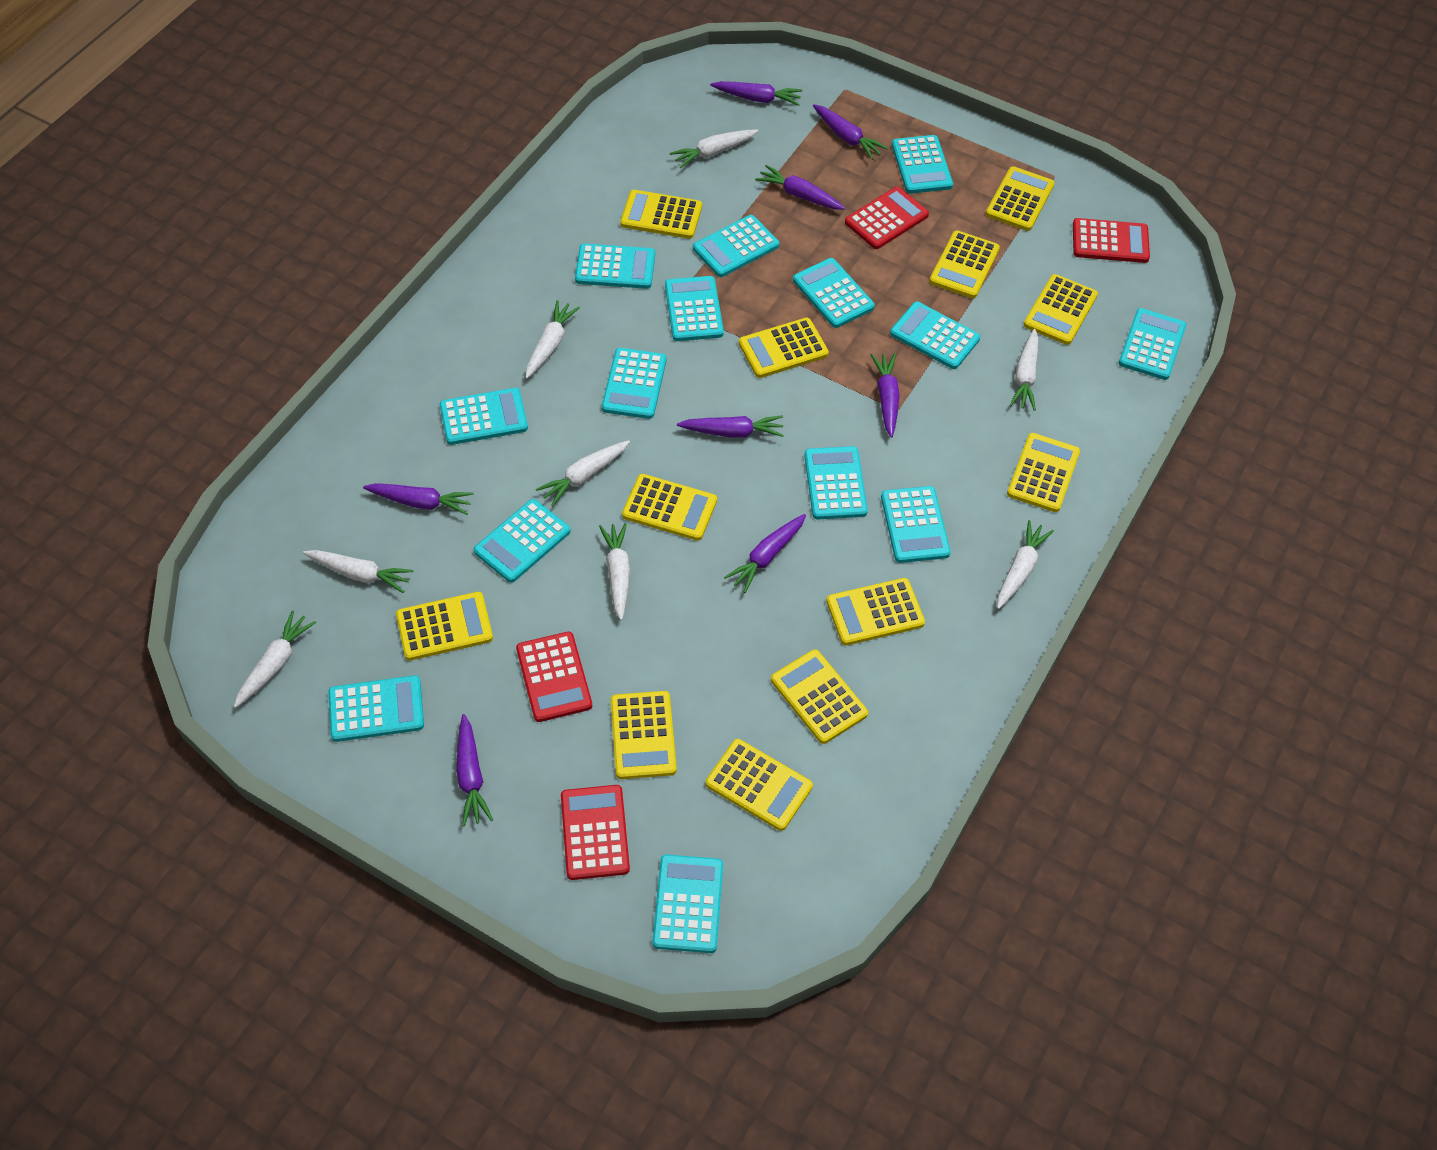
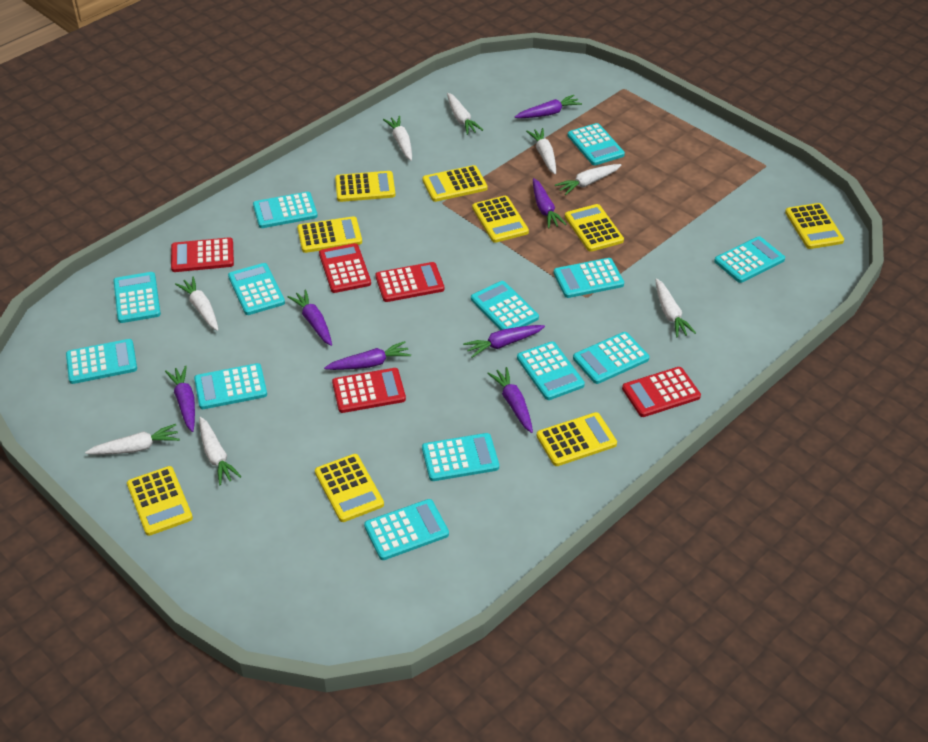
purple carrot: 8 -> 7
red calculator: 4 -> 5
turquoise calculator: 14 -> 13
yellow calculator: 12 -> 9

